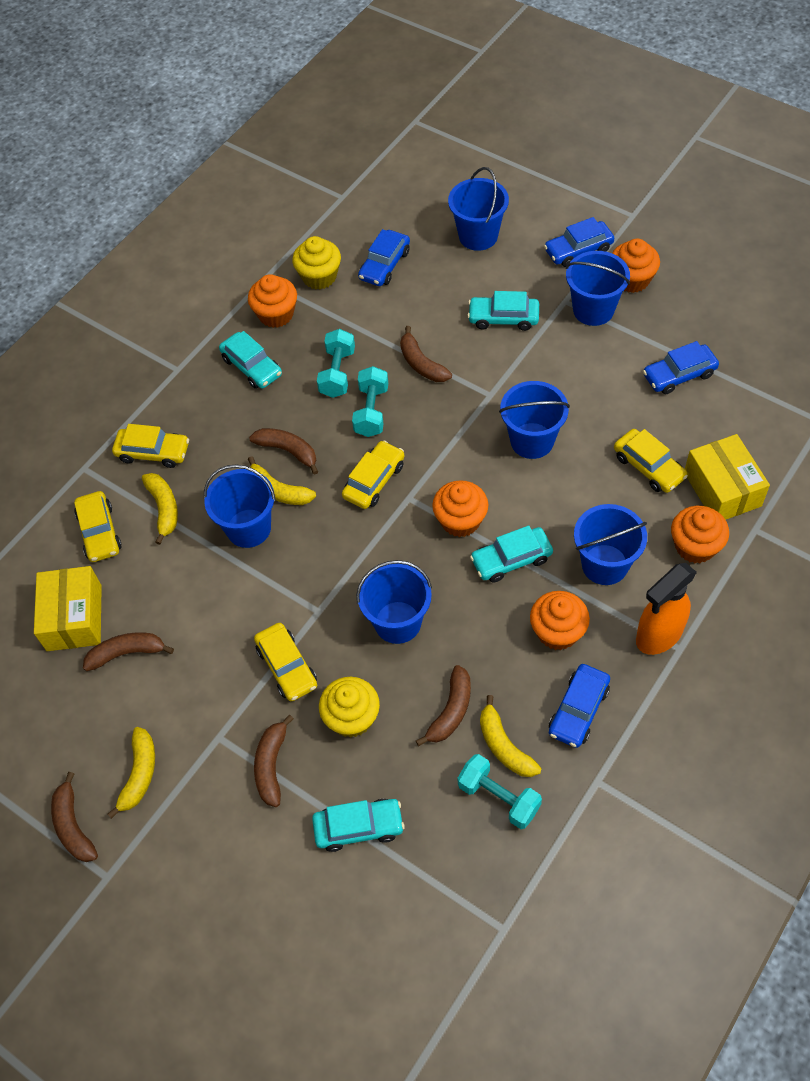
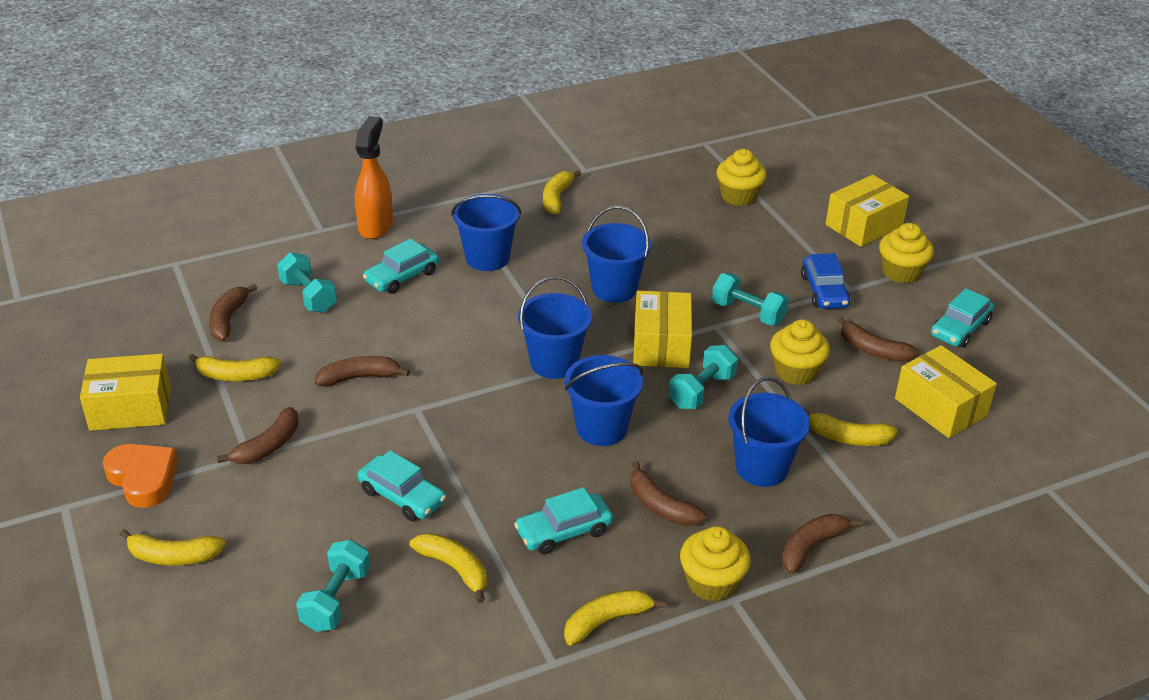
blue bucket: 6 -> 5
blue car: 4 -> 1
orange cupcake: 5 -> 0
orange heart: 0 -> 1
turquoise dumbbell: 3 -> 4
yellow banana: 4 -> 6
yellow box: 2 -> 4
yellow car: 5 -> 0
yellow cupcake: 2 -> 4

